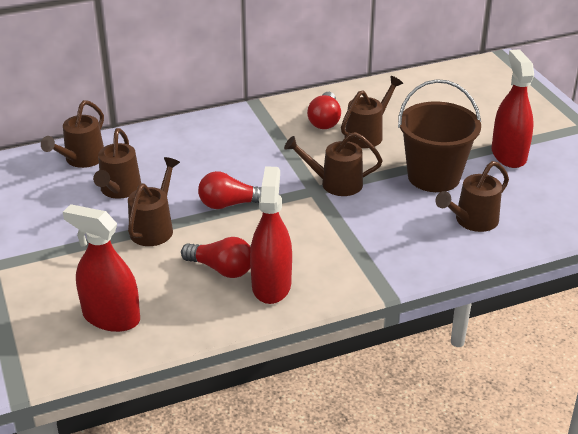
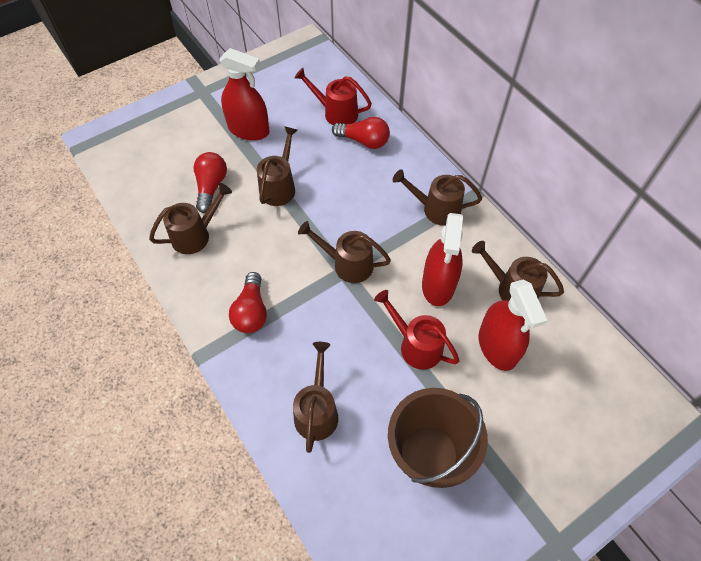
red watering can: 0 -> 2

